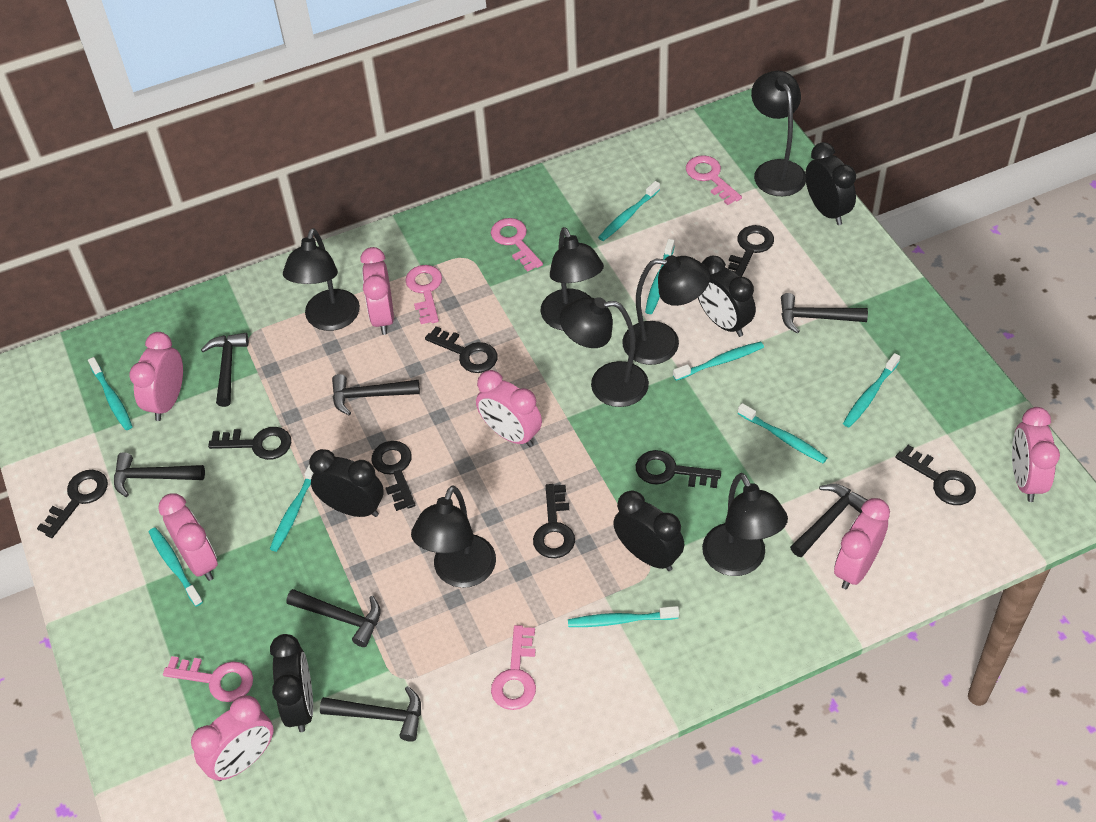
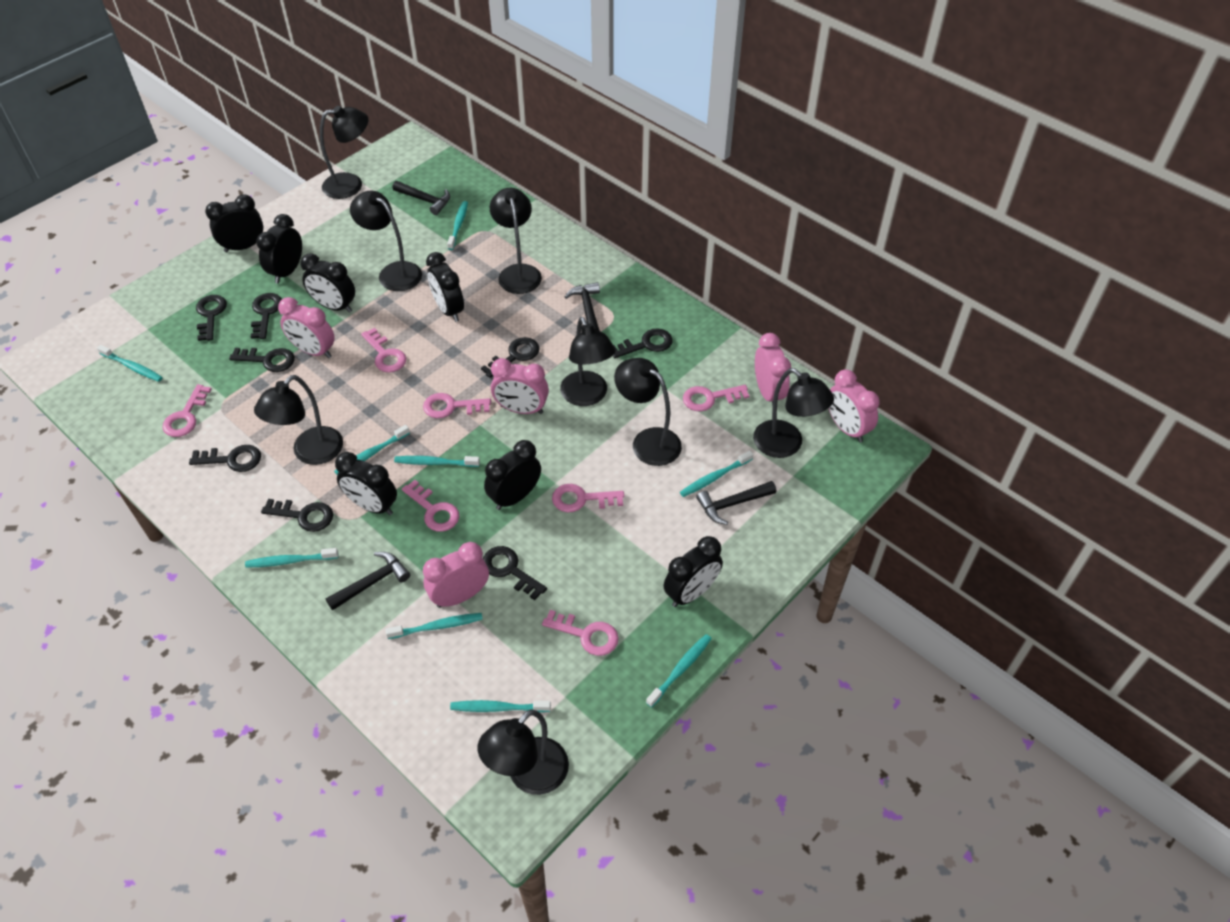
black clock: 5 -> 7
black hammer: 7 -> 4
black lamp: 7 -> 8
pink clock: 7 -> 5
pink key: 5 -> 7

